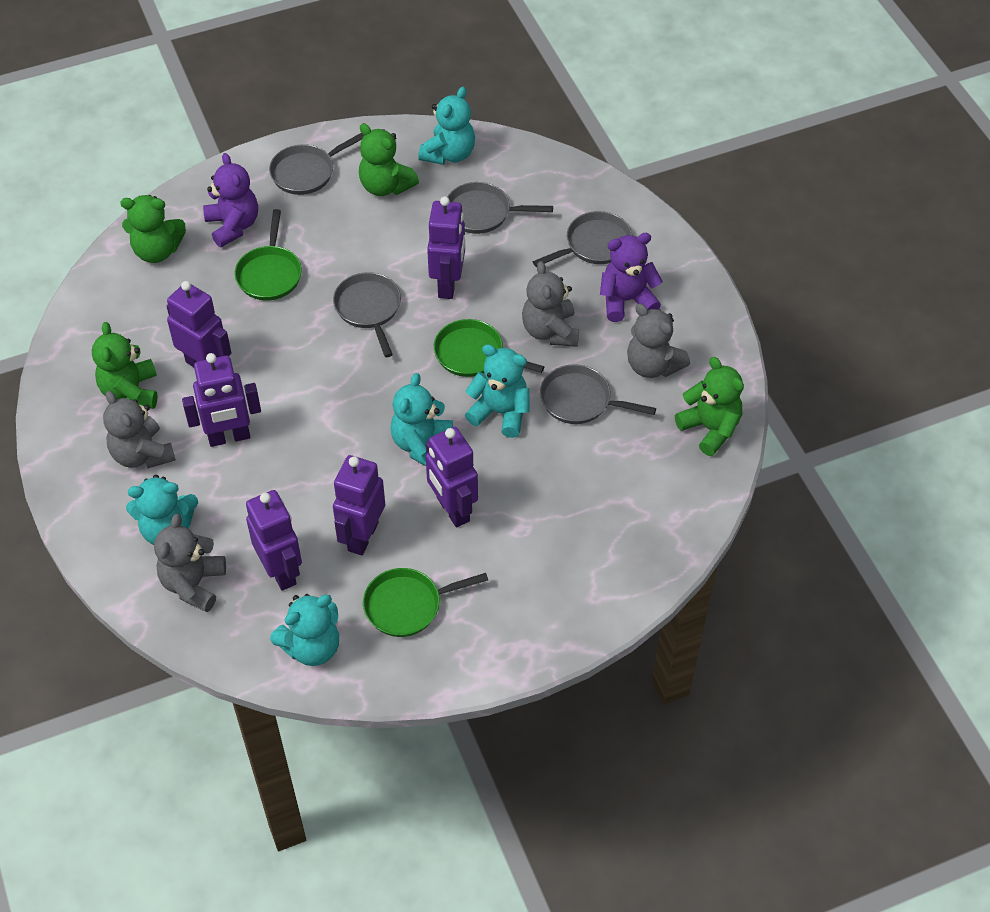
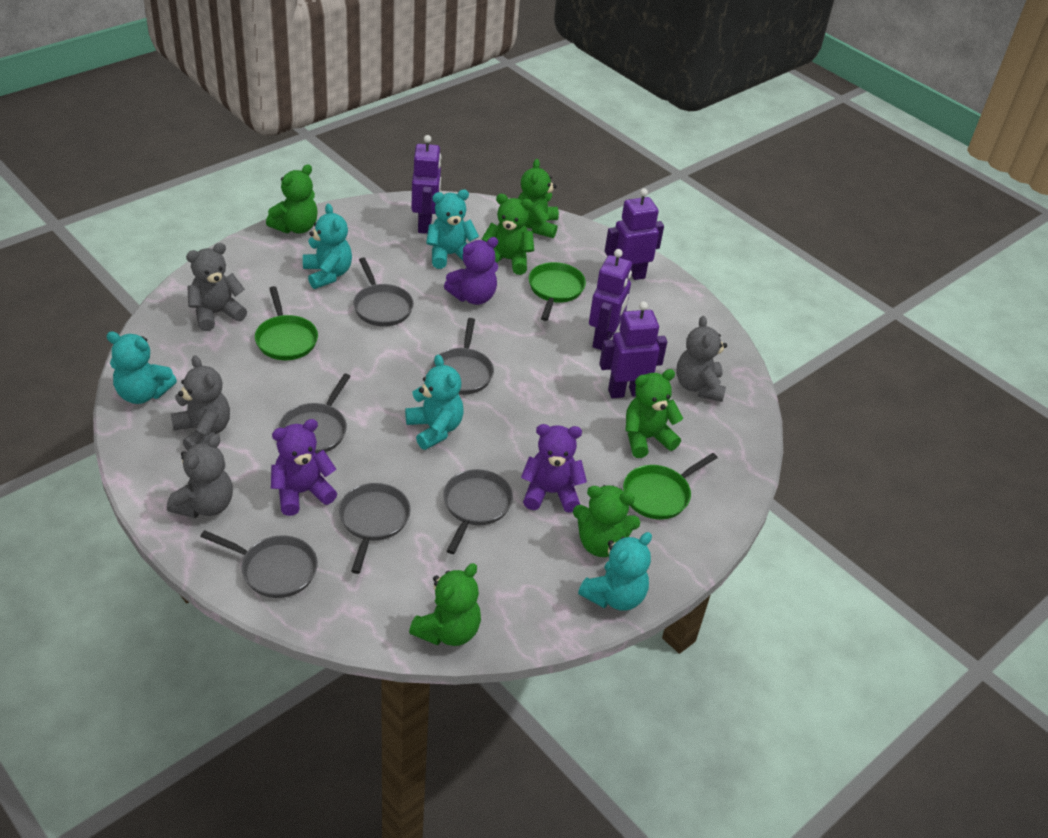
green teddy bear: 4 -> 6
grey pan: 5 -> 6
purple robot: 6 -> 4
purple teddy bear: 2 -> 3

